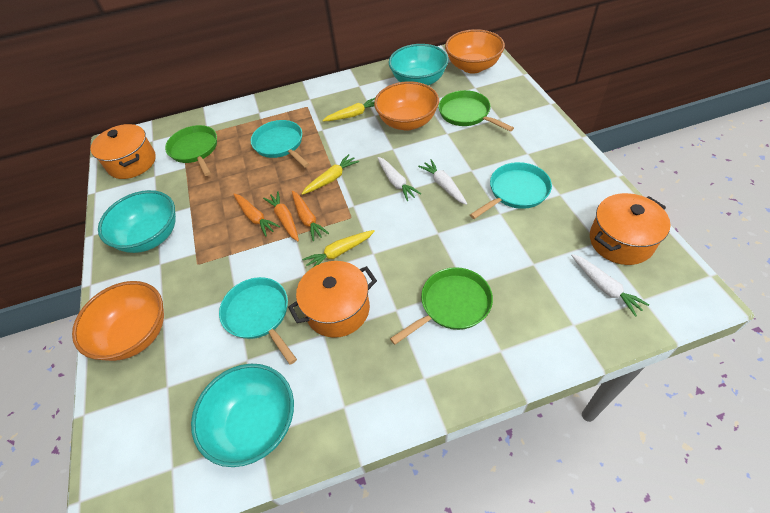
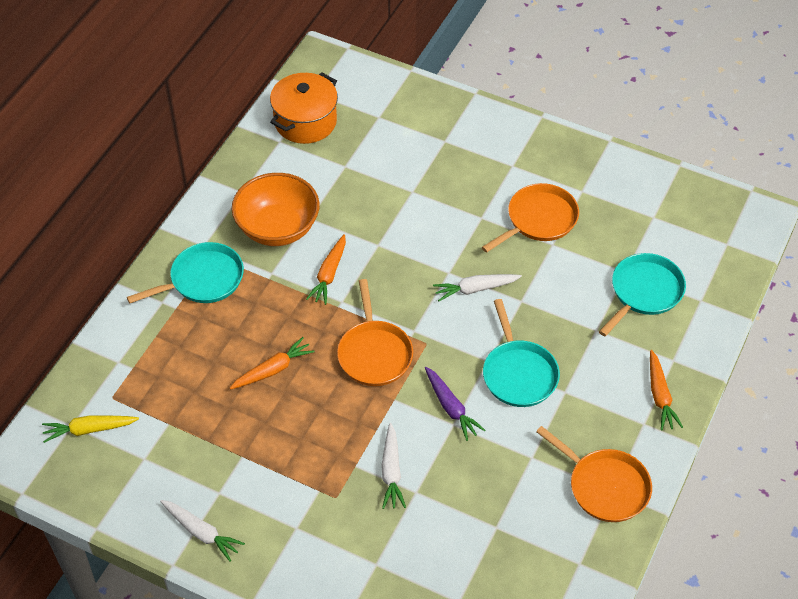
green pan: 3 -> 0
orange bowl: 3 -> 1
orange pan: 0 -> 3
orange pot: 3 -> 1
purple carrot: 0 -> 1
turquoise bowl: 3 -> 0
yellow carrot: 3 -> 1

